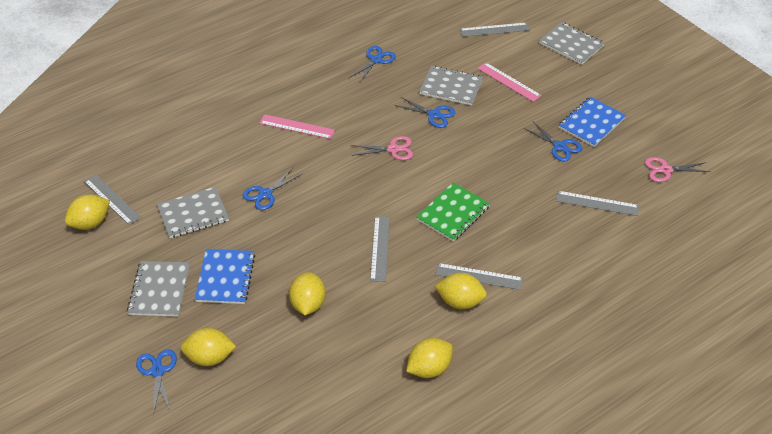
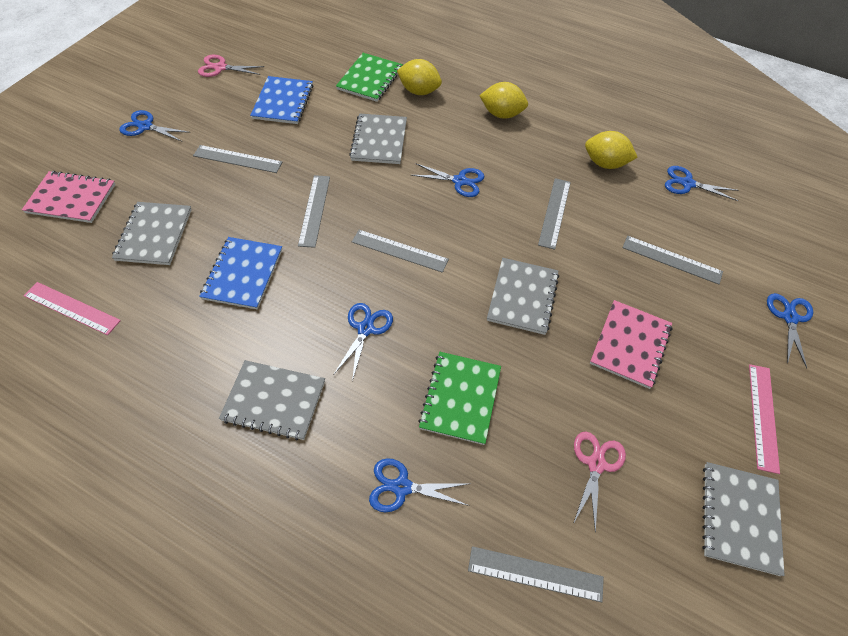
blue scissors: 5 -> 6
green notebook: 1 -> 2
grey notebook: 4 -> 5
grey ruler: 5 -> 6
pink notebook: 0 -> 2
yellow lemon: 5 -> 3

